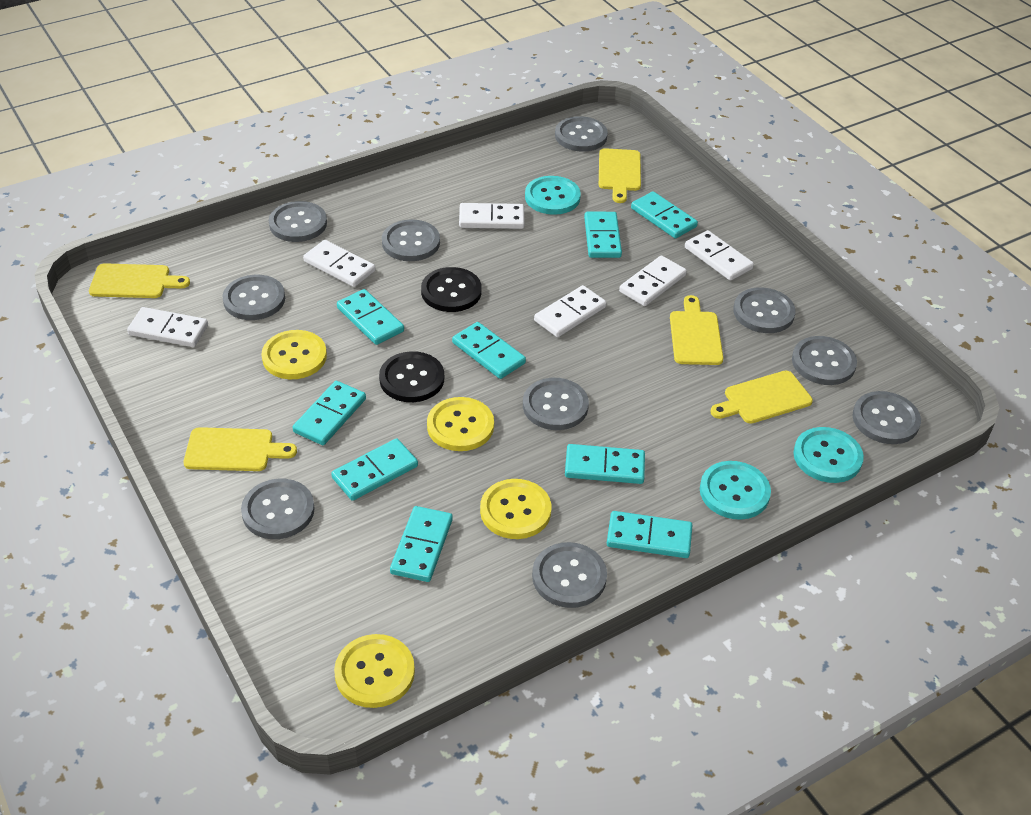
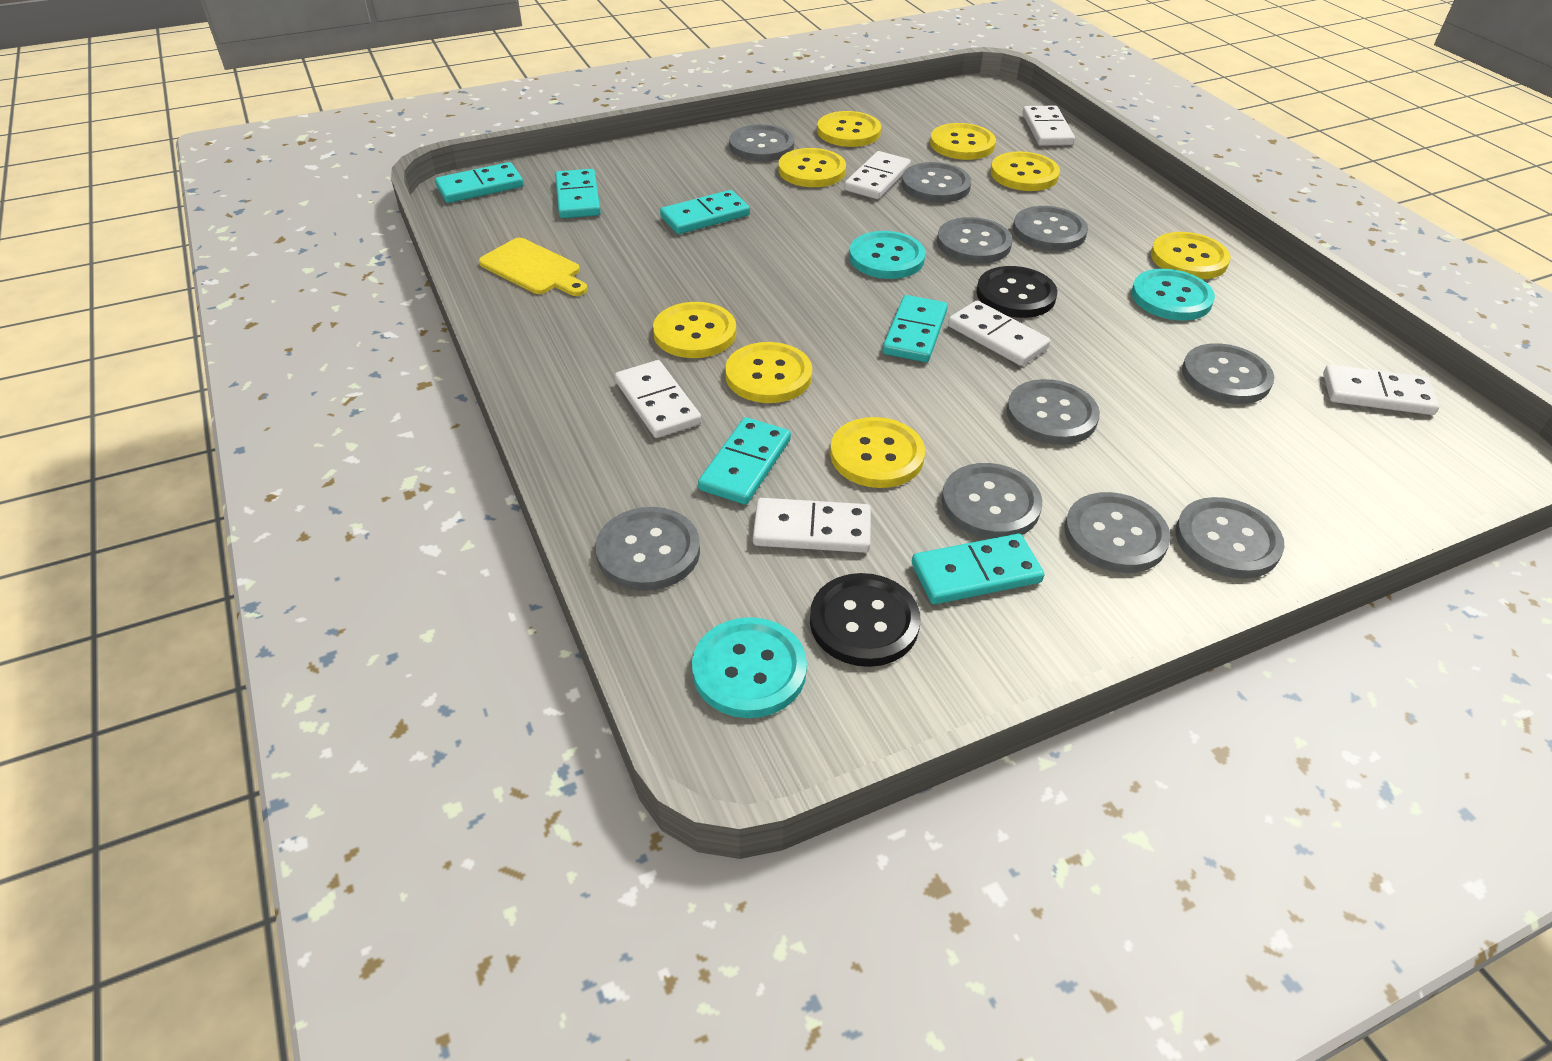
turquoise domino: 9 -> 6
yellow button: 4 -> 8
yellow cutting board: 5 -> 1

